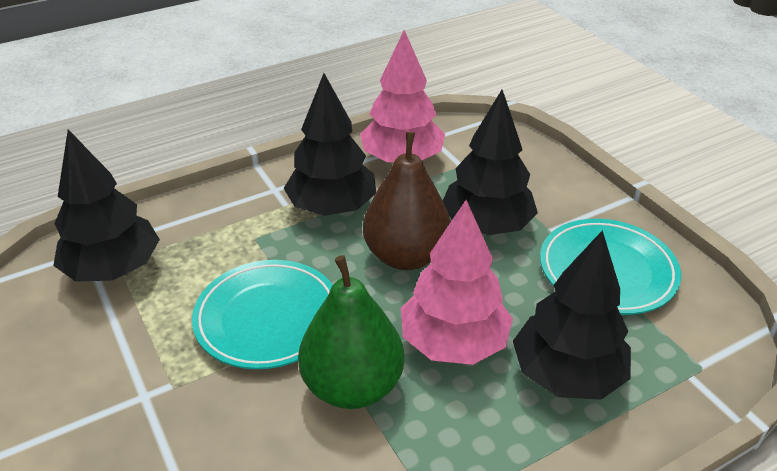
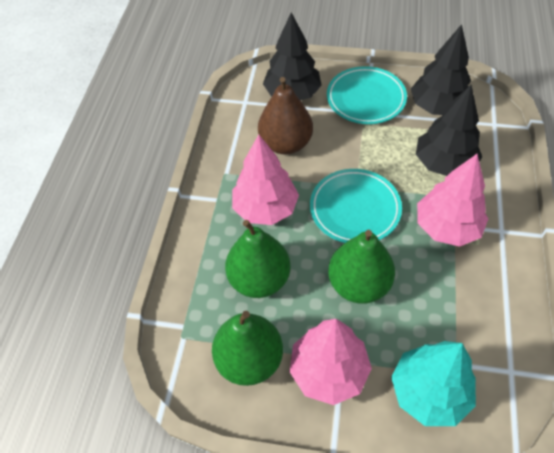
black tree: 4 -> 3
green pear: 1 -> 3
pink tree: 2 -> 3
turquoise tree: 0 -> 1

